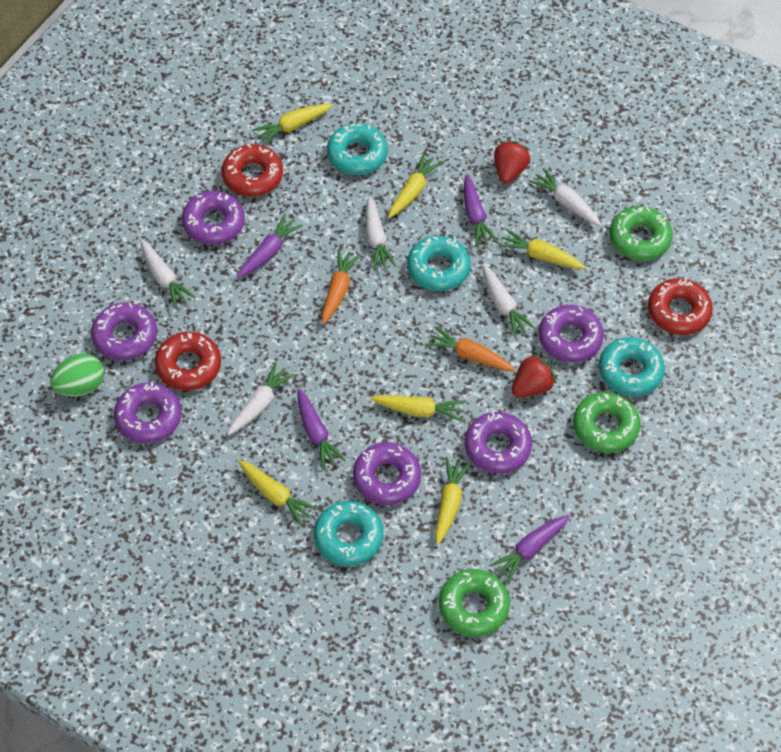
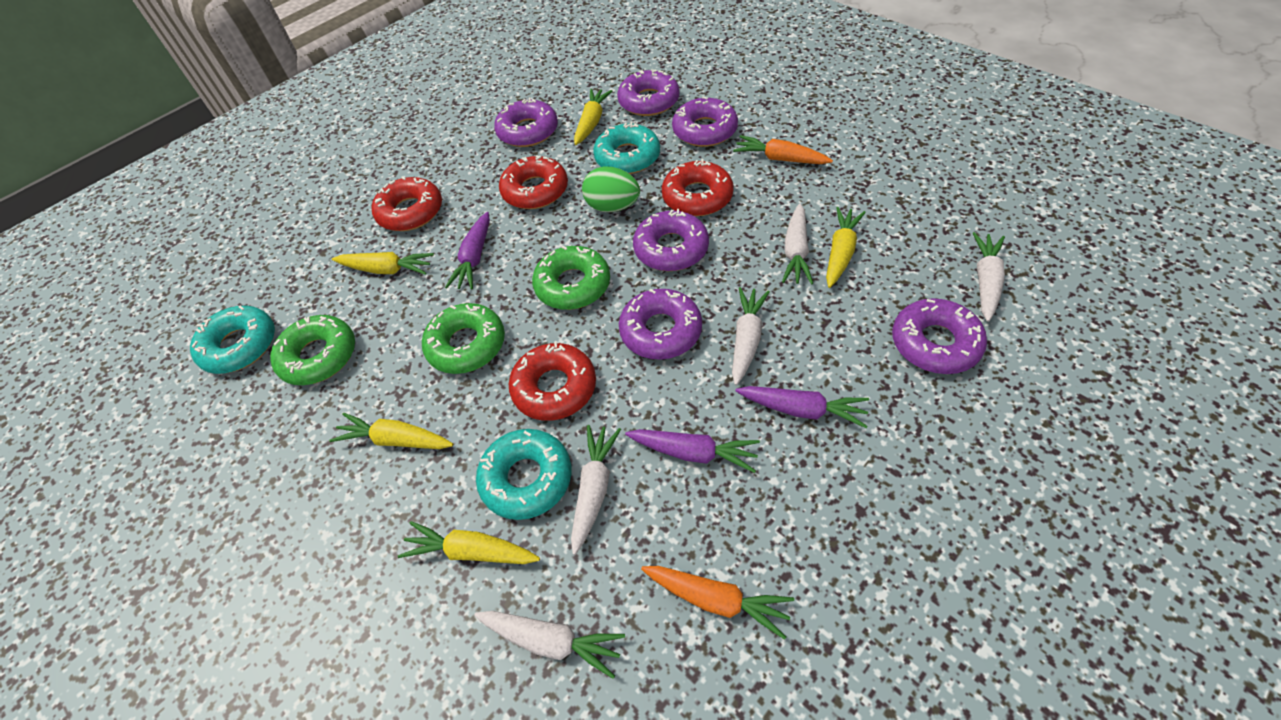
purple carrot: 4 -> 3
red donut: 3 -> 4
red strawberry: 2 -> 0
turquoise donut: 4 -> 3
yellow carrot: 6 -> 5

